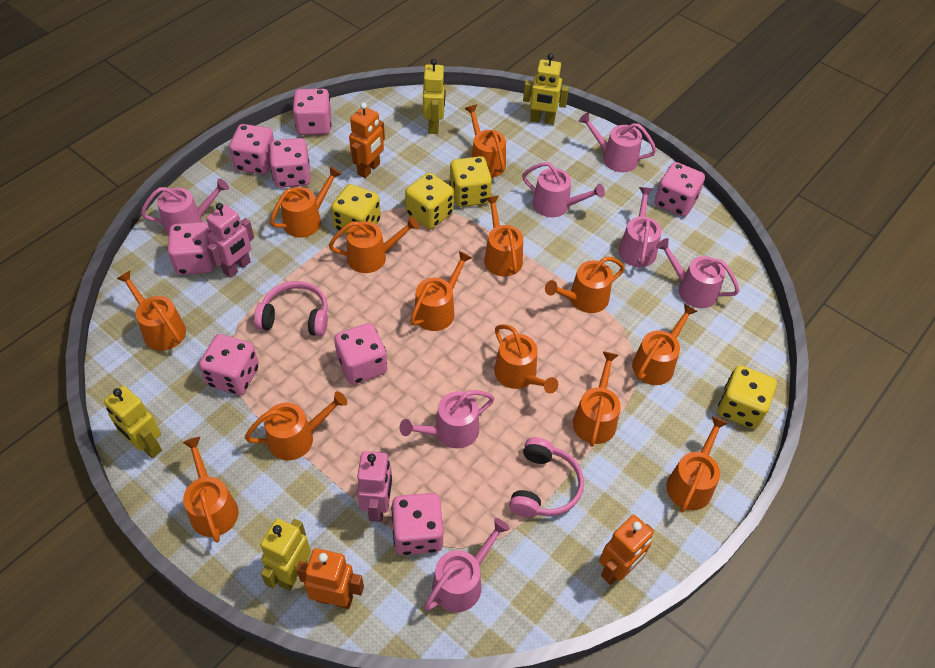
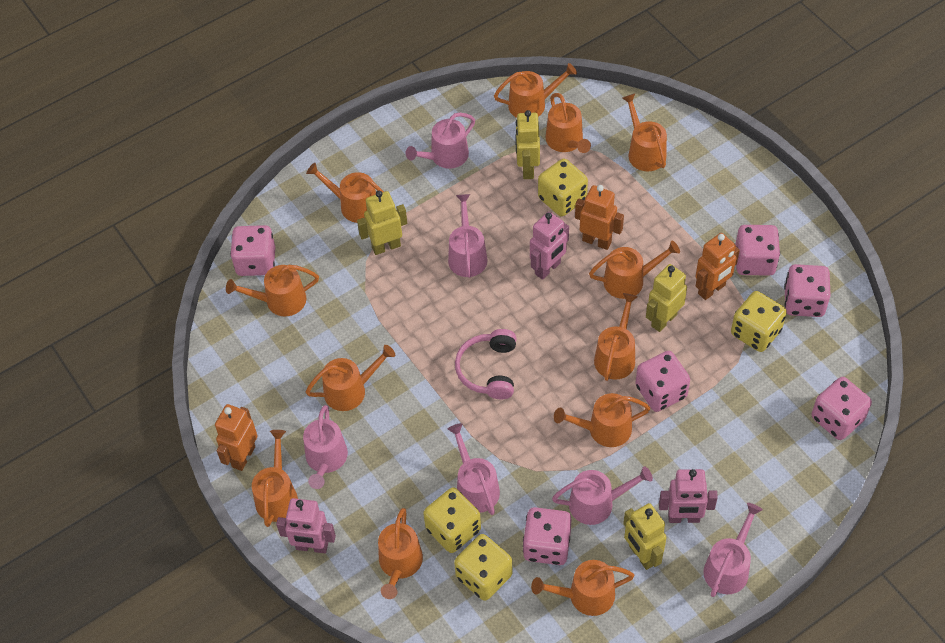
orange watering can: 13 -> 12
pink dice: 8 -> 6
pink headphones: 2 -> 1
pink robot: 2 -> 3
pink watering can: 7 -> 6

